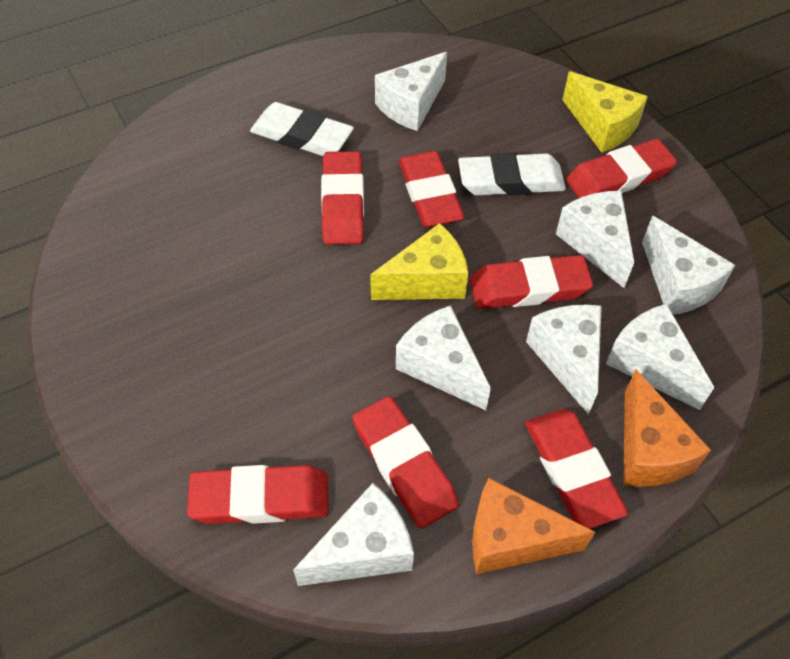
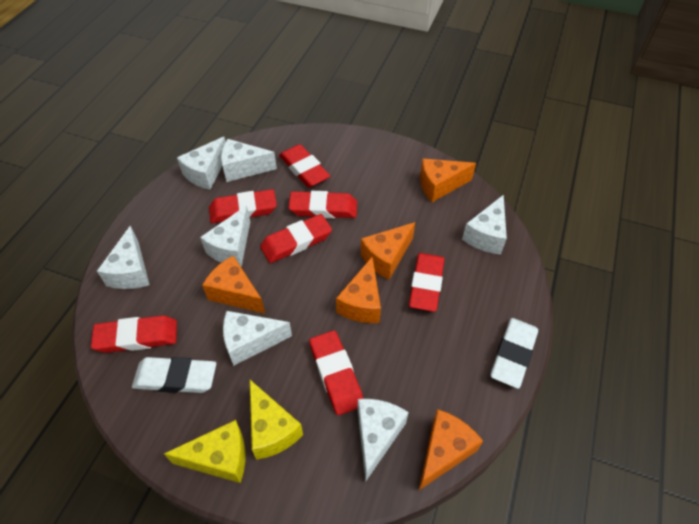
orange cheese: 2 -> 5

